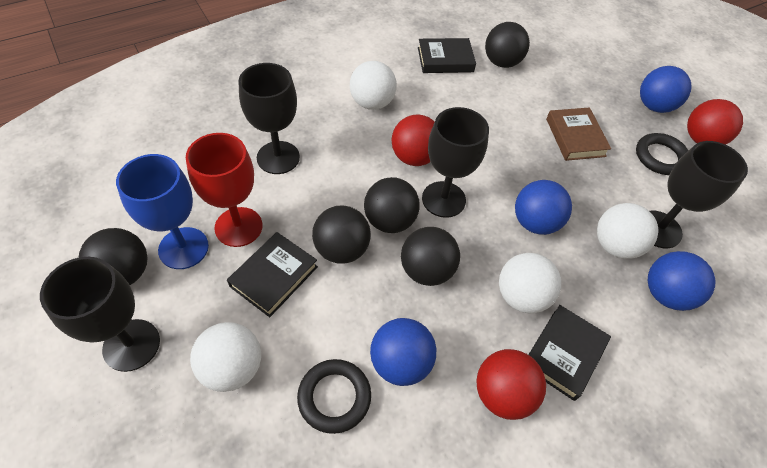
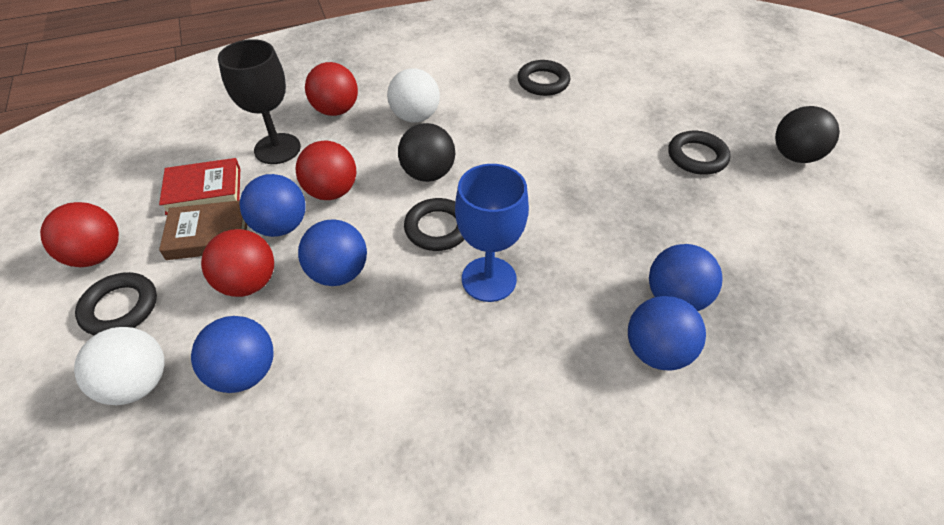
black ball: 5 -> 2
black book: 3 -> 0
black goblet: 4 -> 1
black ring: 2 -> 4
blue ball: 4 -> 5
red ball: 3 -> 4
red book: 0 -> 1
red goblet: 1 -> 0
white ball: 4 -> 2

